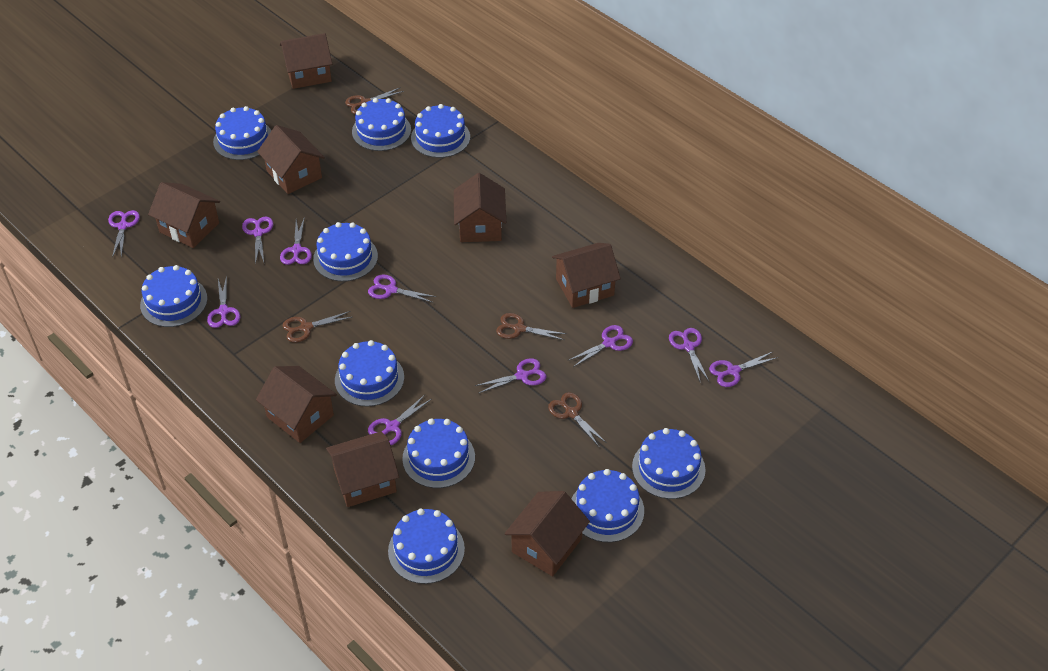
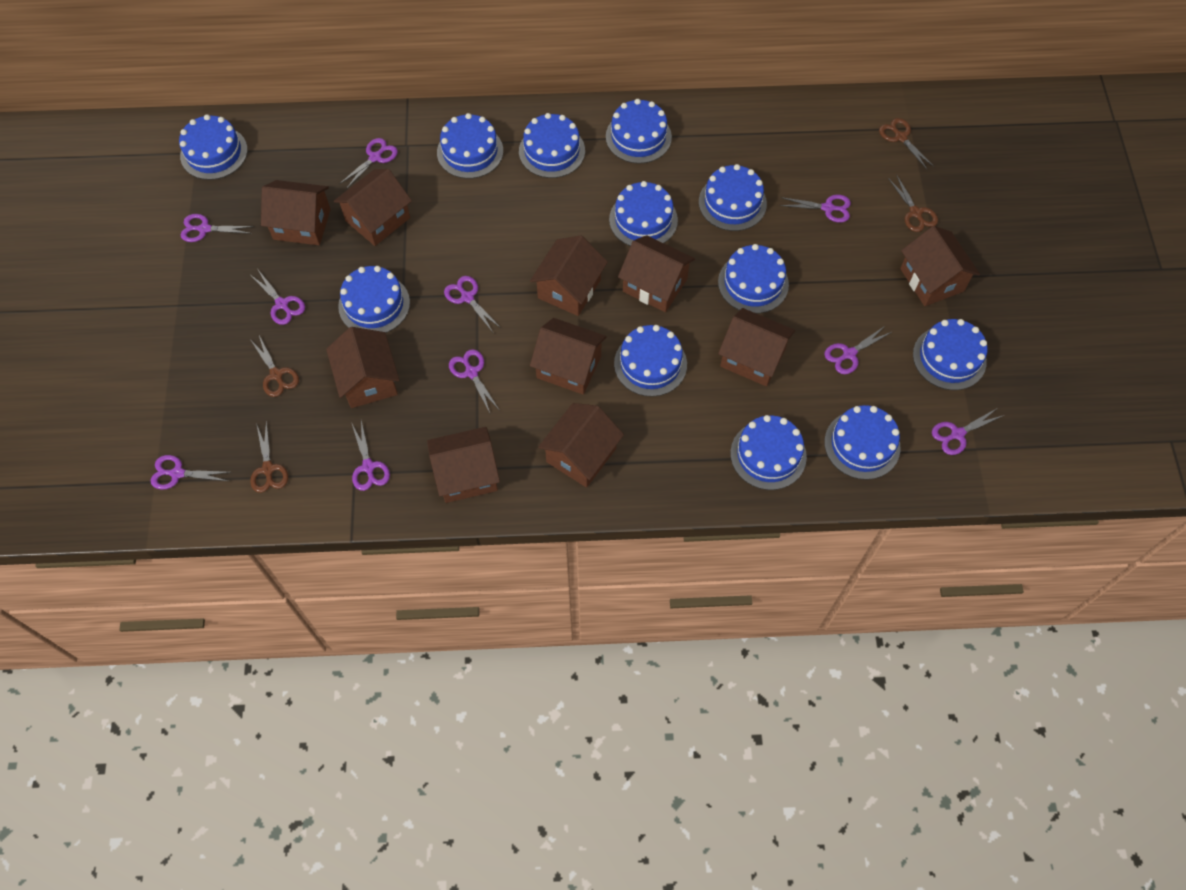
blue cake: 10 -> 12
brown house: 8 -> 10

